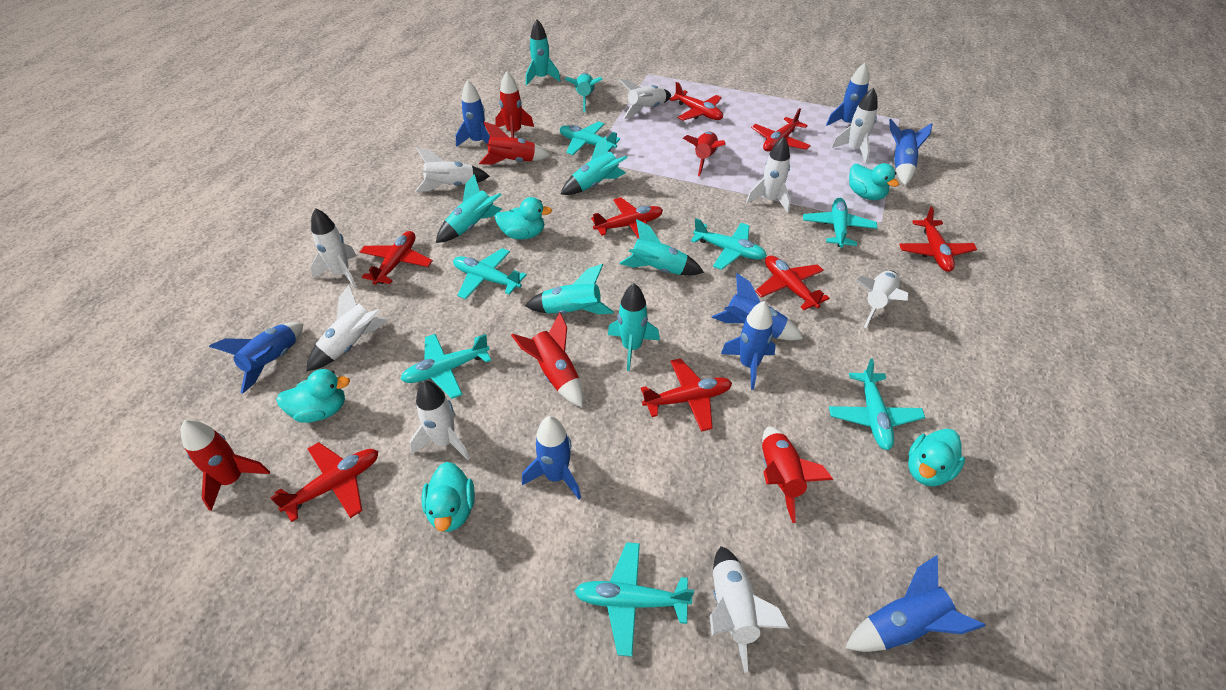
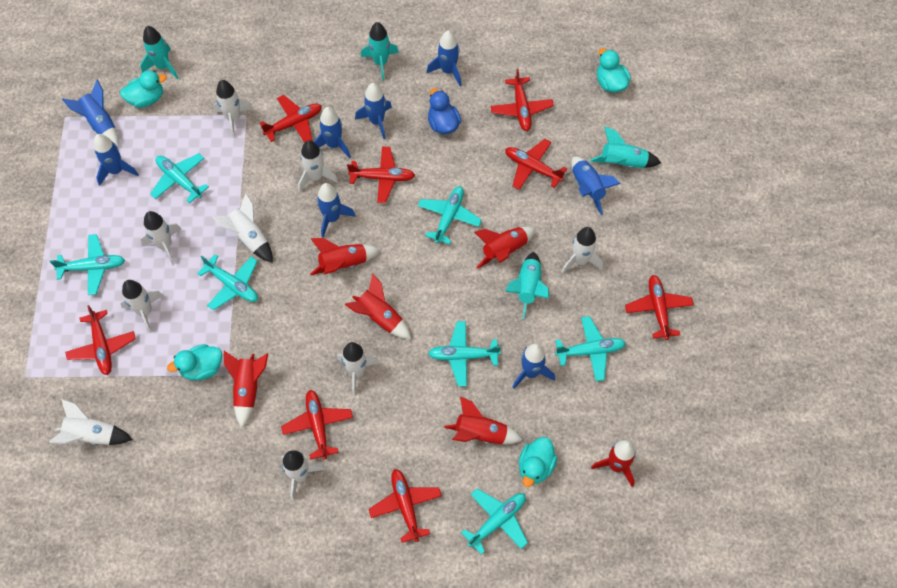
blue duck: 0 -> 1
turquoise duck: 5 -> 4
turquoise rocket: 7 -> 4

